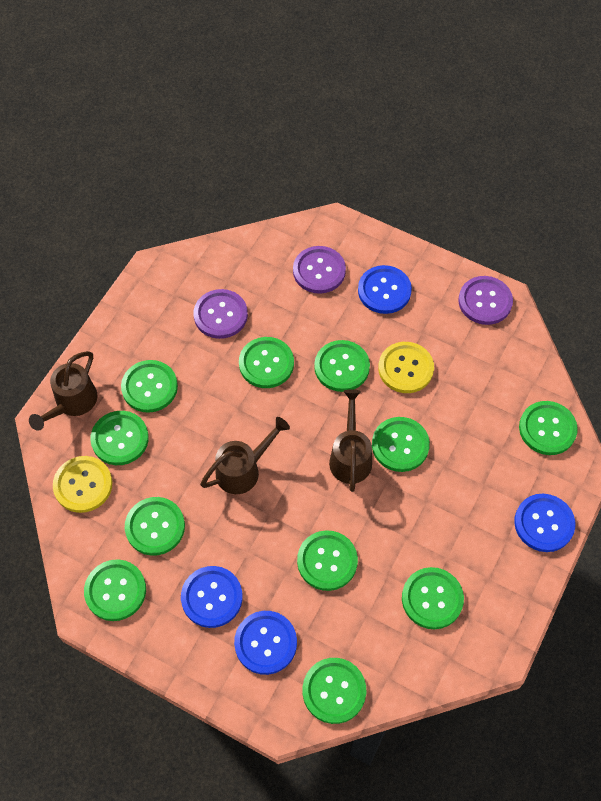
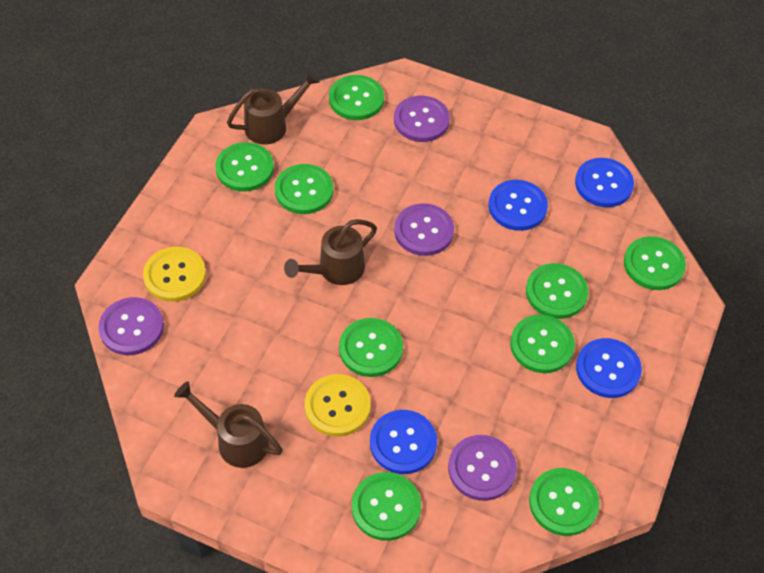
green button: 11 -> 9
purple button: 3 -> 4

